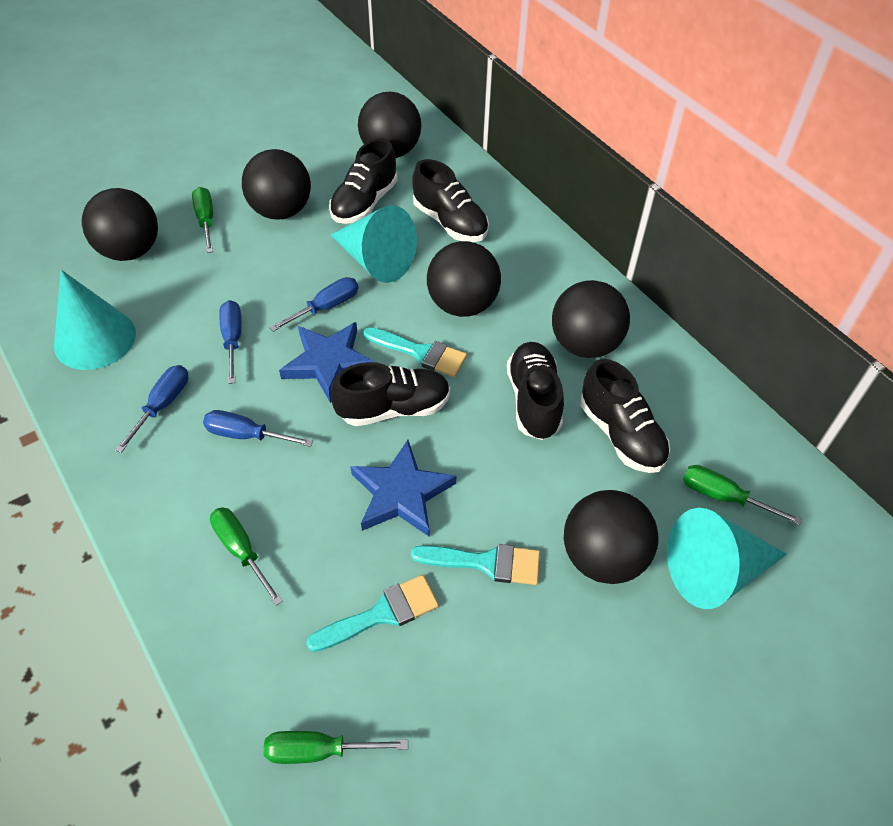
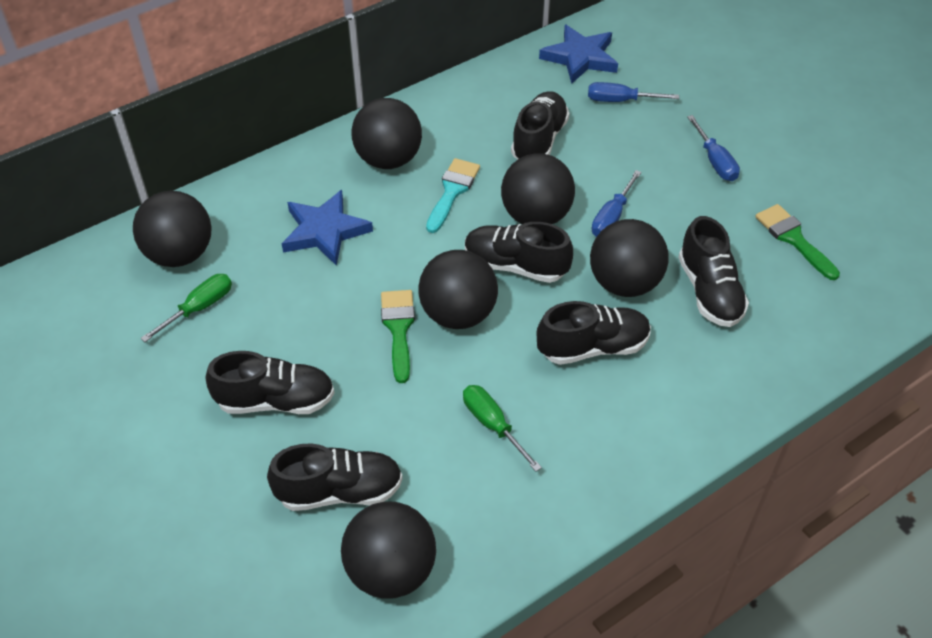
black shoe: 5 -> 6
blue screwdriver: 4 -> 3
green brush: 0 -> 2
green screwdriver: 4 -> 2
turquoise brush: 3 -> 1
turquoise cone: 3 -> 0

